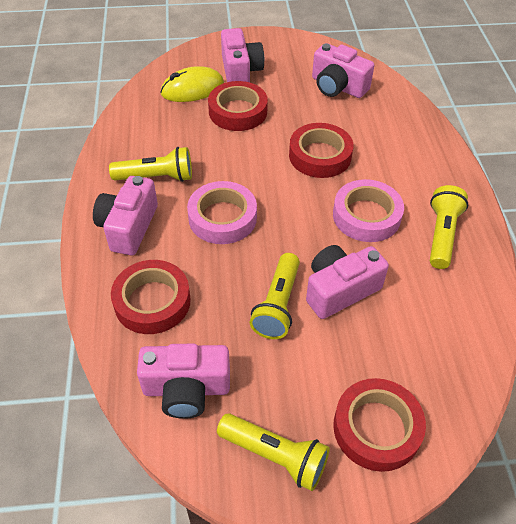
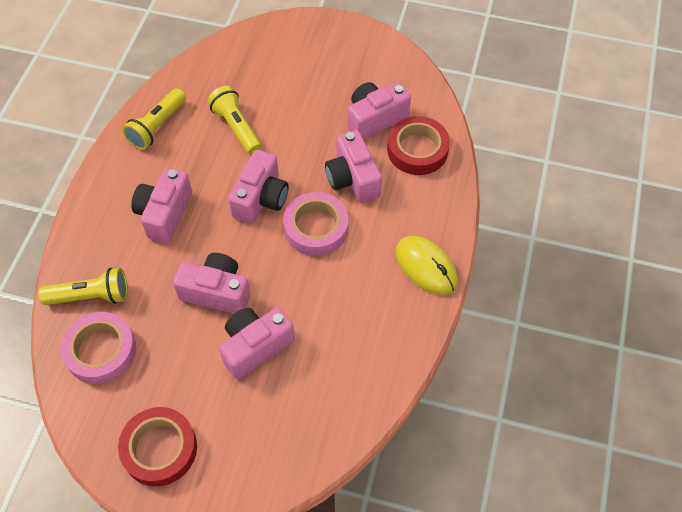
pink camera: 5 -> 6
red tape: 4 -> 2
yellow flashlight: 4 -> 3

